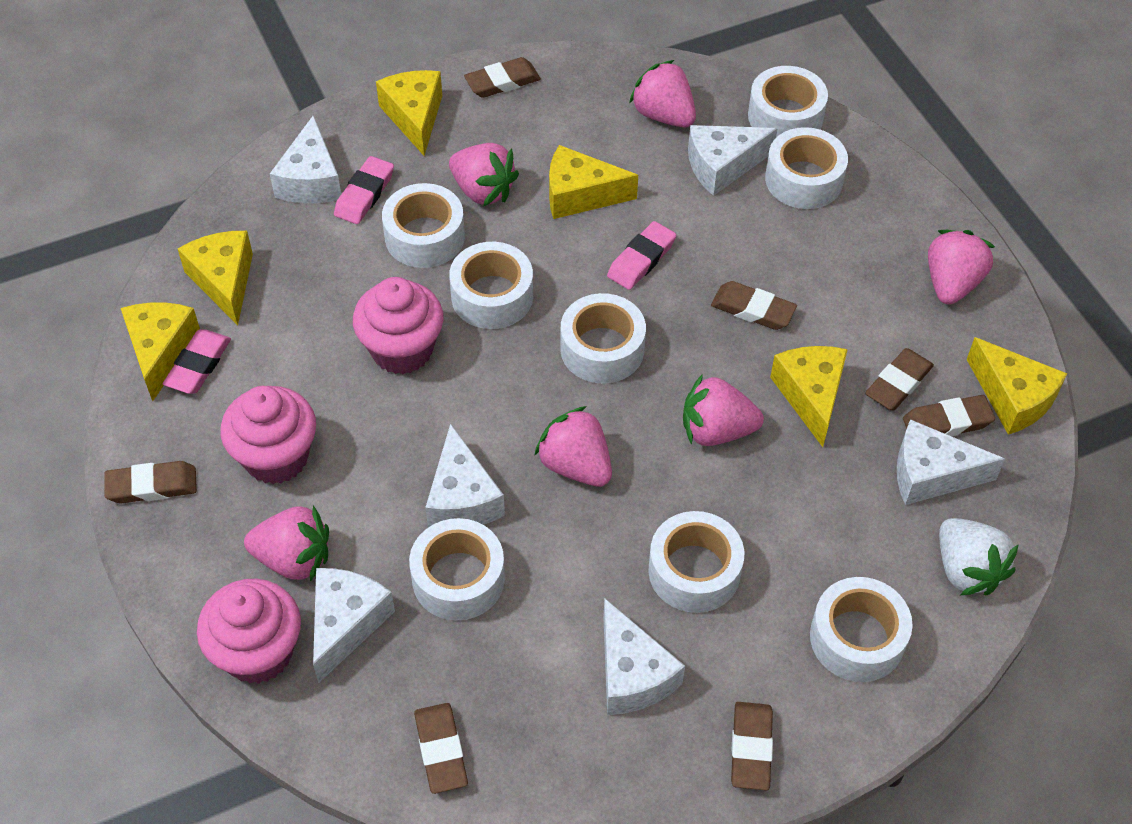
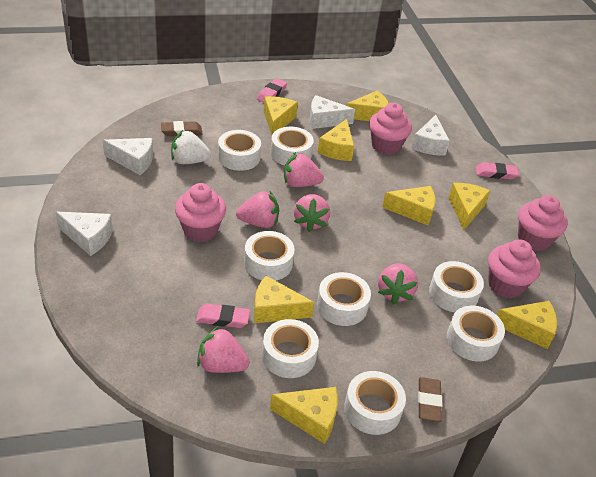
brown eraser: 7 -> 2
pink cupcake: 3 -> 4
pink strawberry: 6 -> 5
white cheese: 6 -> 4
yellow cheese: 6 -> 8

